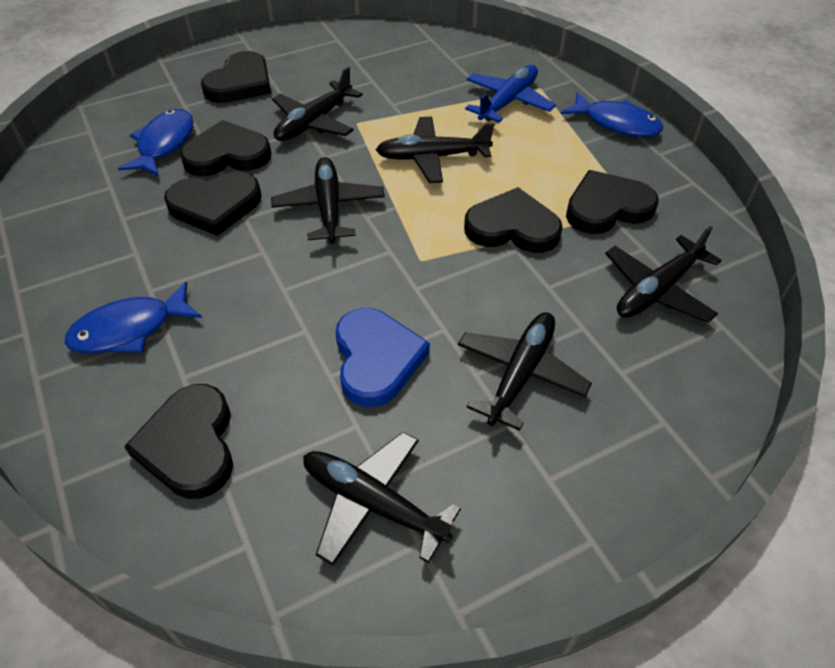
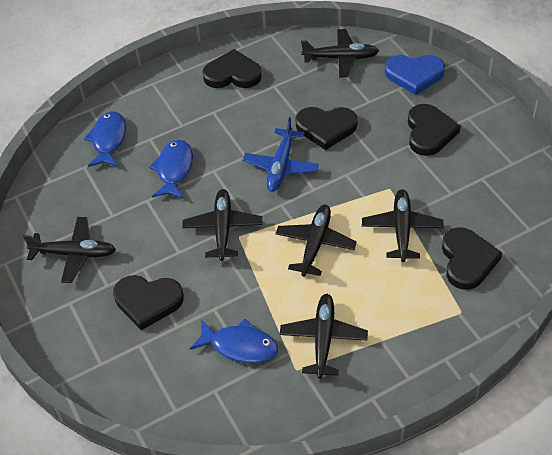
black heart: 6 -> 5

